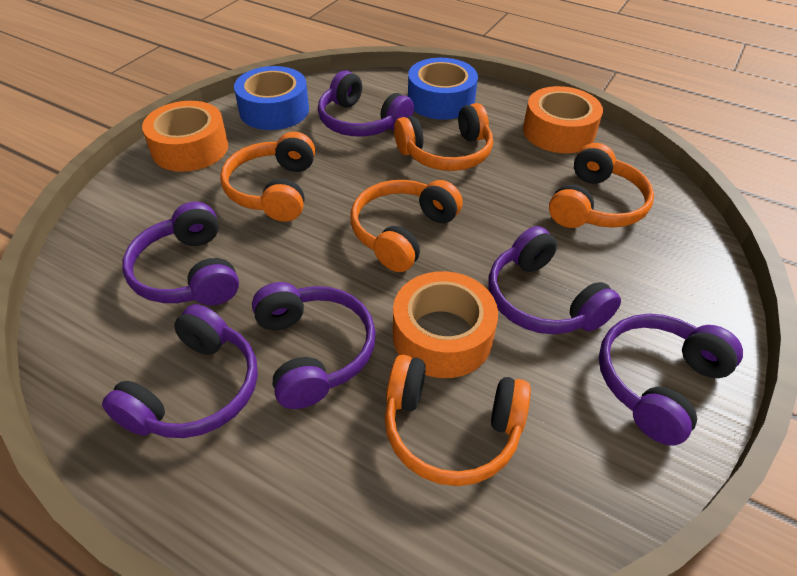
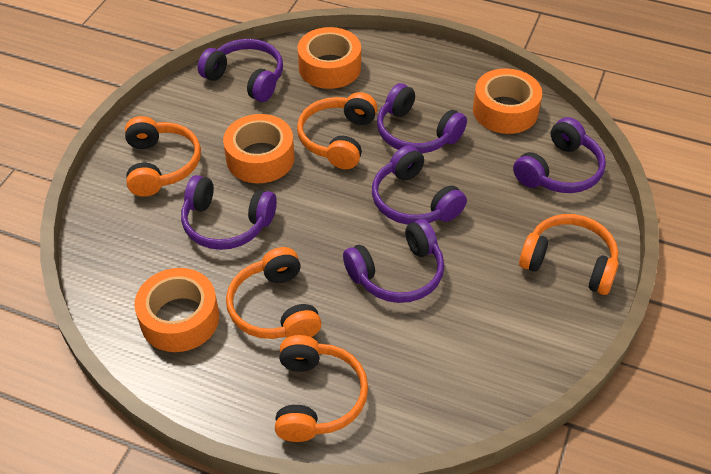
blue tape: 2 -> 0
orange tape: 3 -> 4

